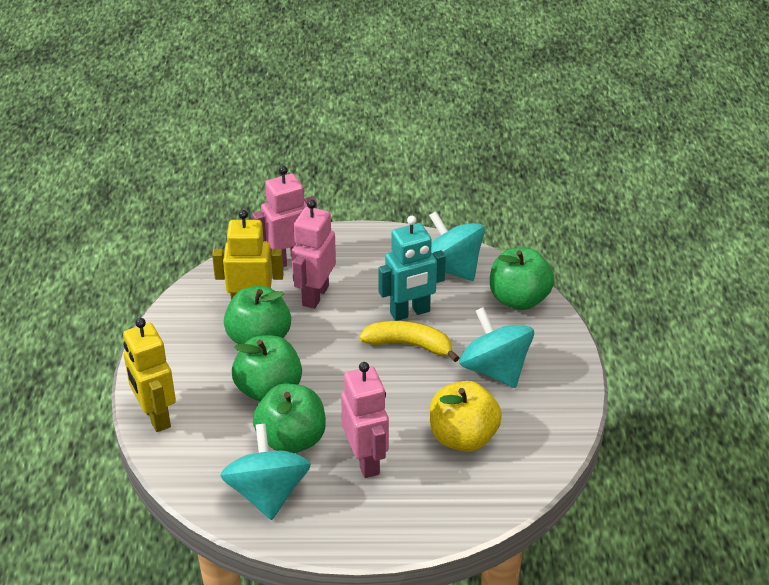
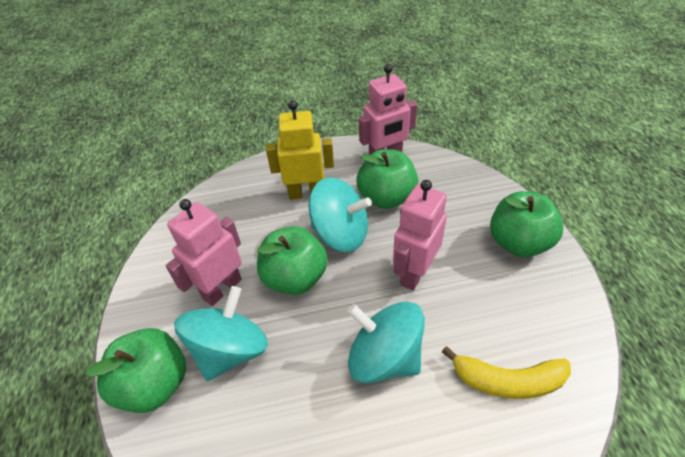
turquoise robot: 1 -> 0
yellow apple: 1 -> 0
yellow robot: 2 -> 1

